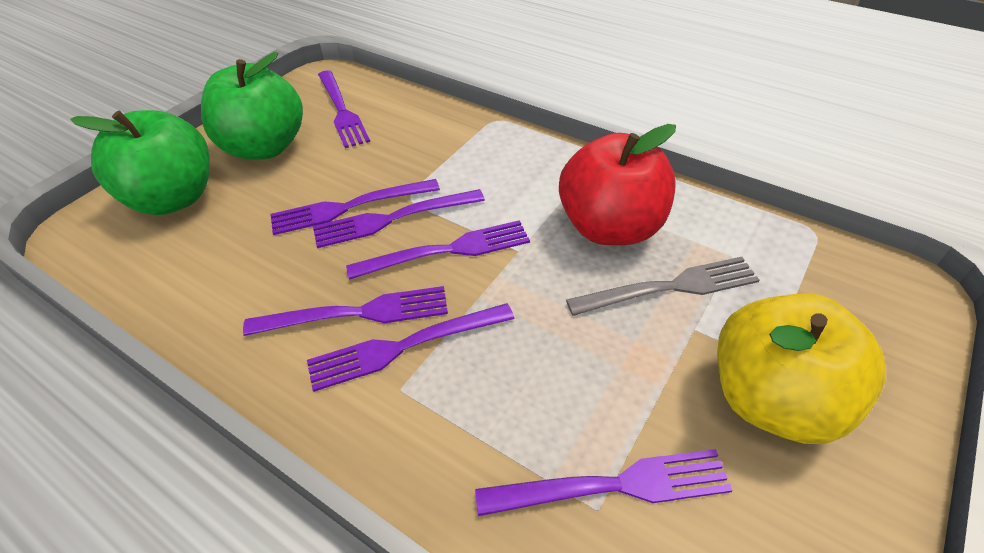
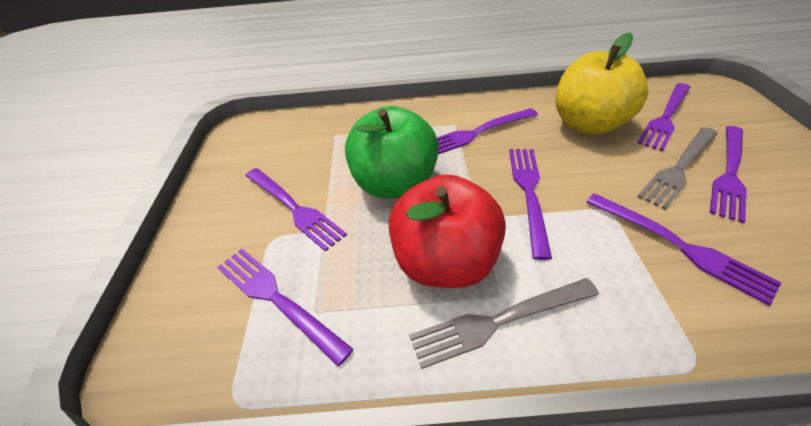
green apple: 2 -> 1
grey fork: 1 -> 2

